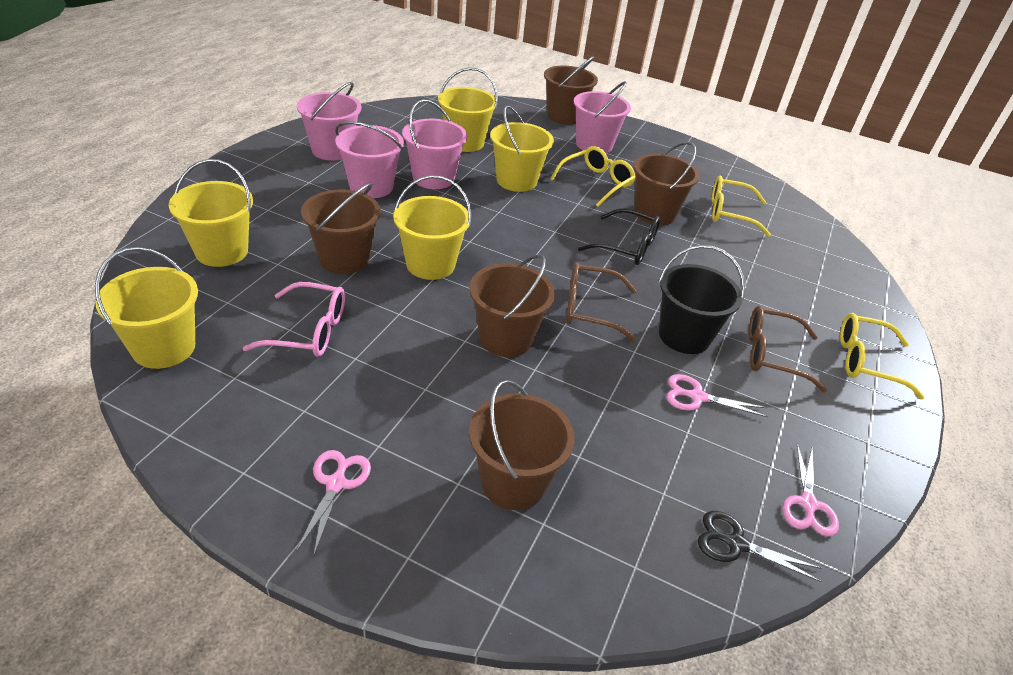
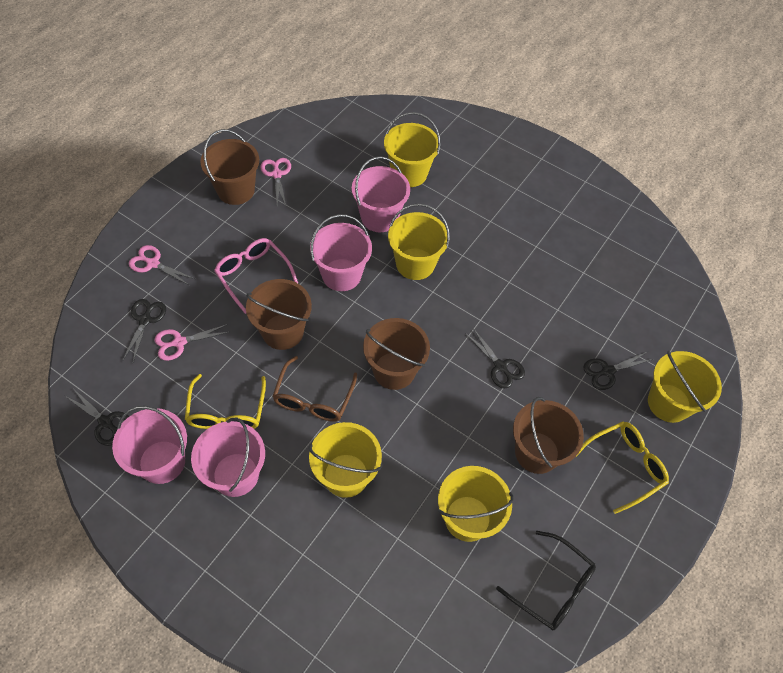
black bucket: 1 -> 0
black scissors: 1 -> 4
brown bucket: 5 -> 4
brown glasses: 2 -> 1
yellow glasses: 3 -> 2

